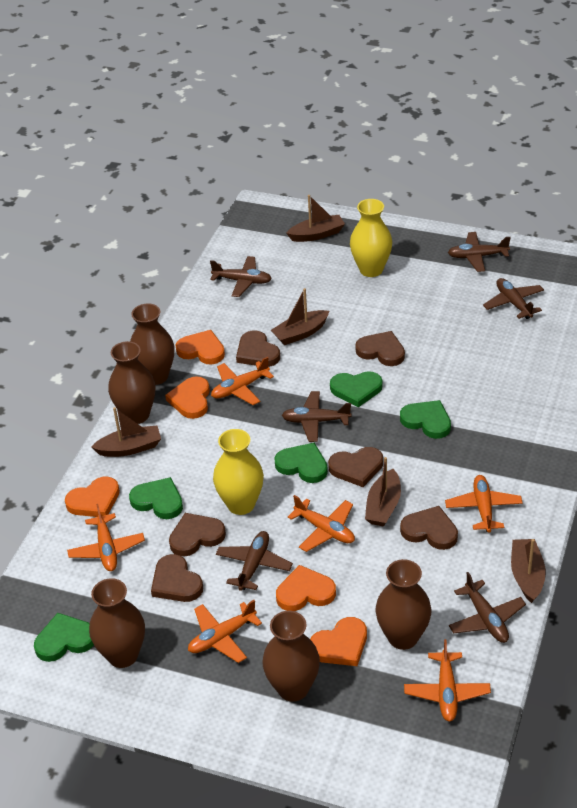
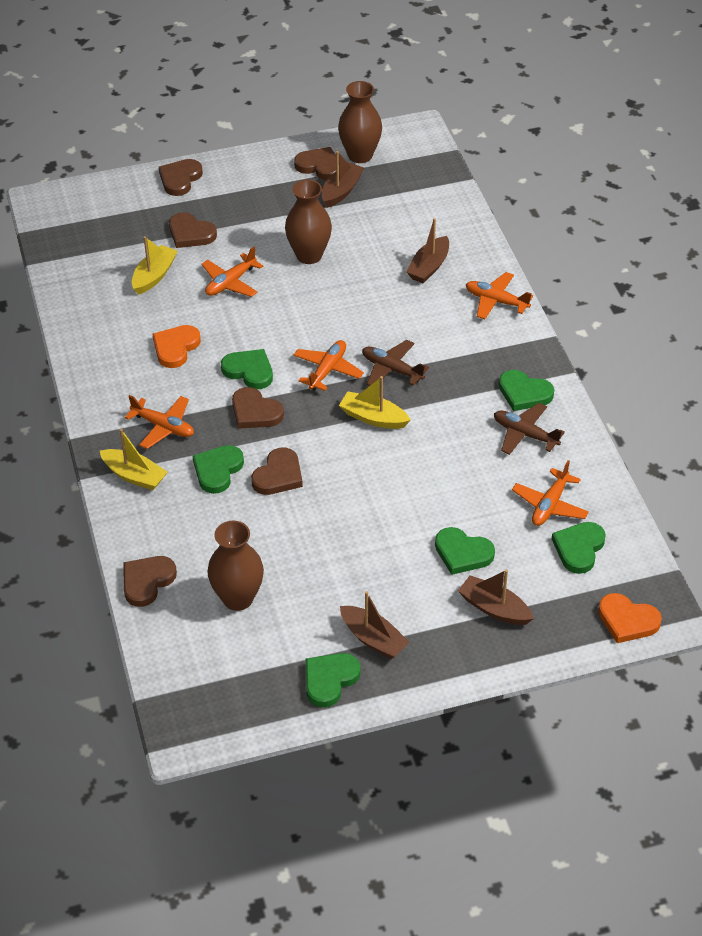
brown boat: 5 -> 4
brown plane: 6 -> 2
brown vase: 5 -> 3
green heart: 5 -> 6
orange heart: 5 -> 2
orange plane: 6 -> 5
yellow boat: 0 -> 3
yellow vase: 2 -> 0

